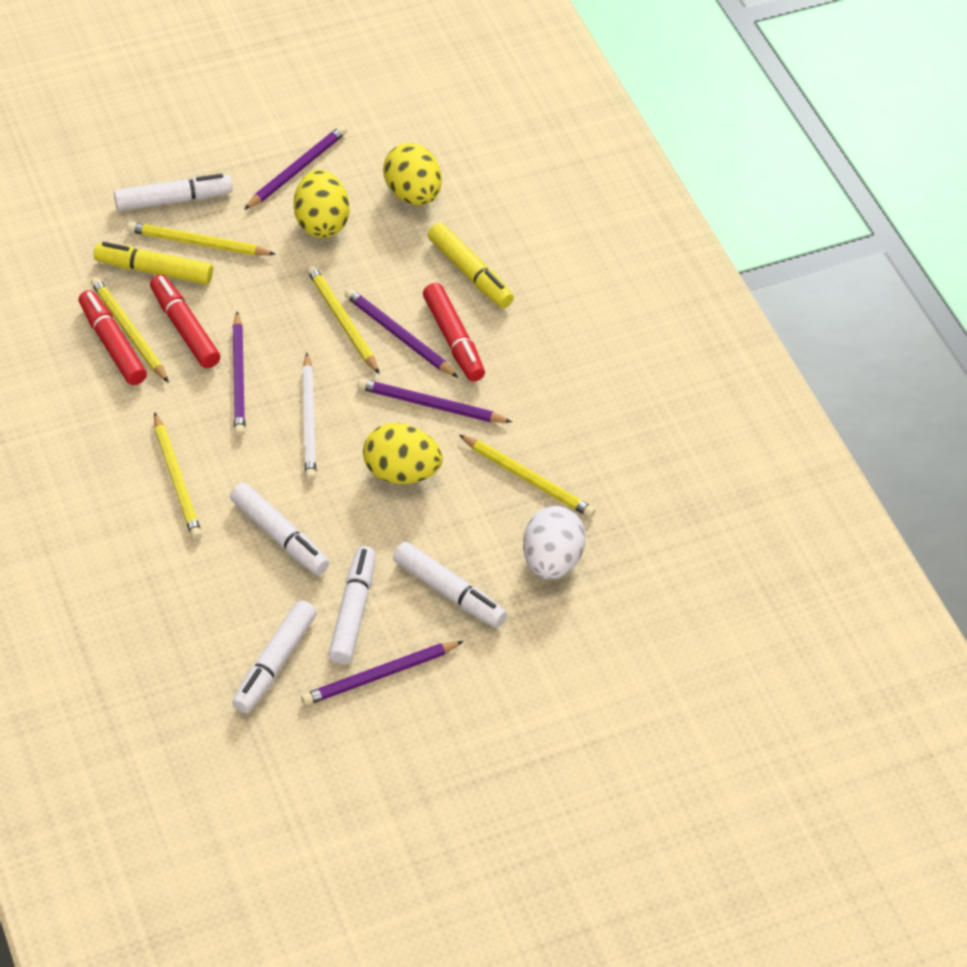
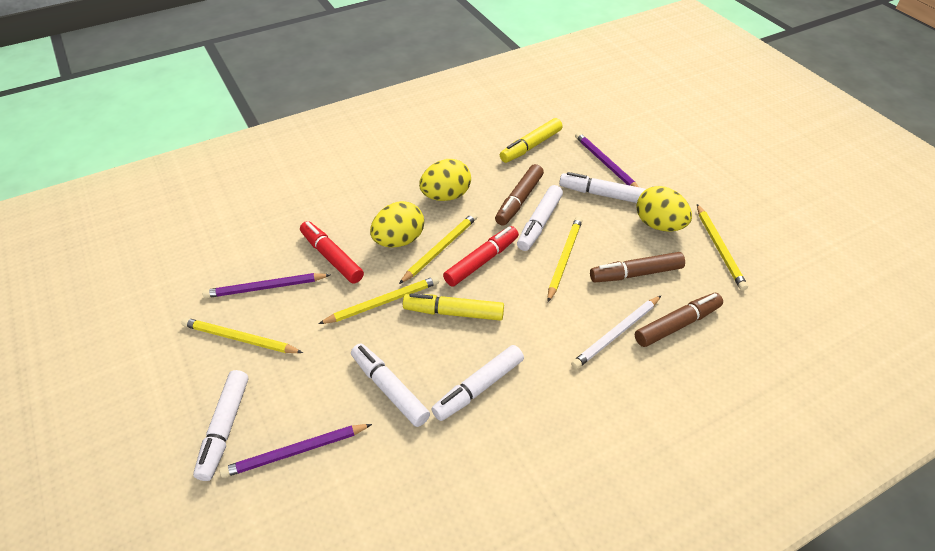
brown marker: 0 -> 3
purple pencil: 5 -> 3
red marker: 3 -> 2
white egg: 1 -> 0

